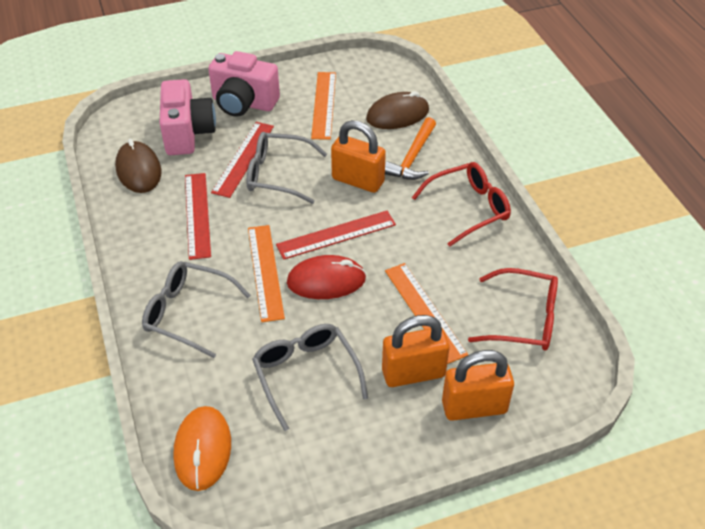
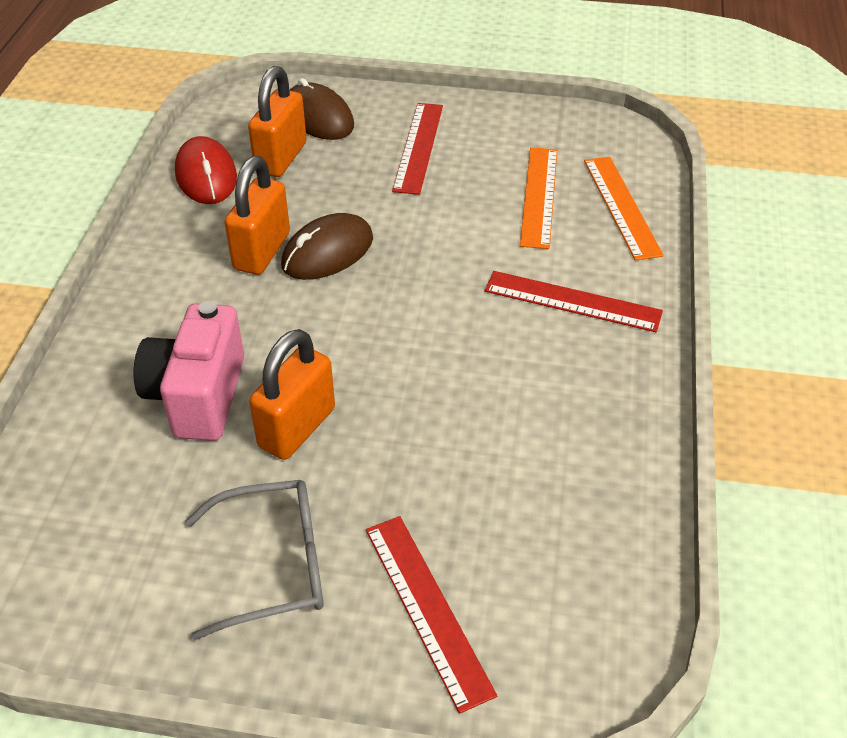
grey glasses: 3 -> 1
orange hammer: 1 -> 0
orange mouse: 1 -> 0
orange ruler: 3 -> 2
pink camera: 2 -> 1
red glasses: 2 -> 0

